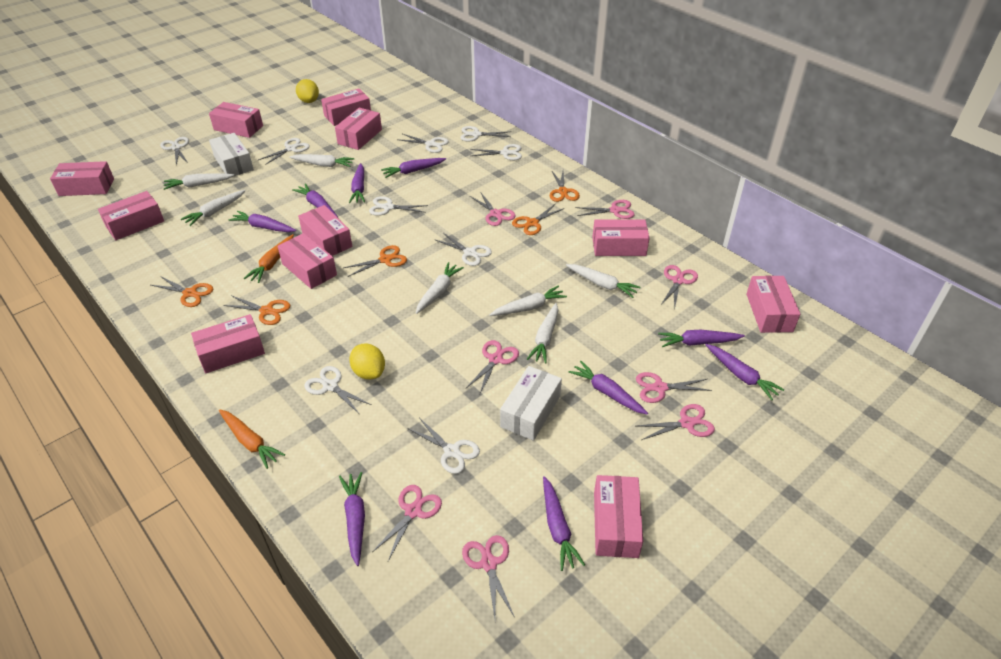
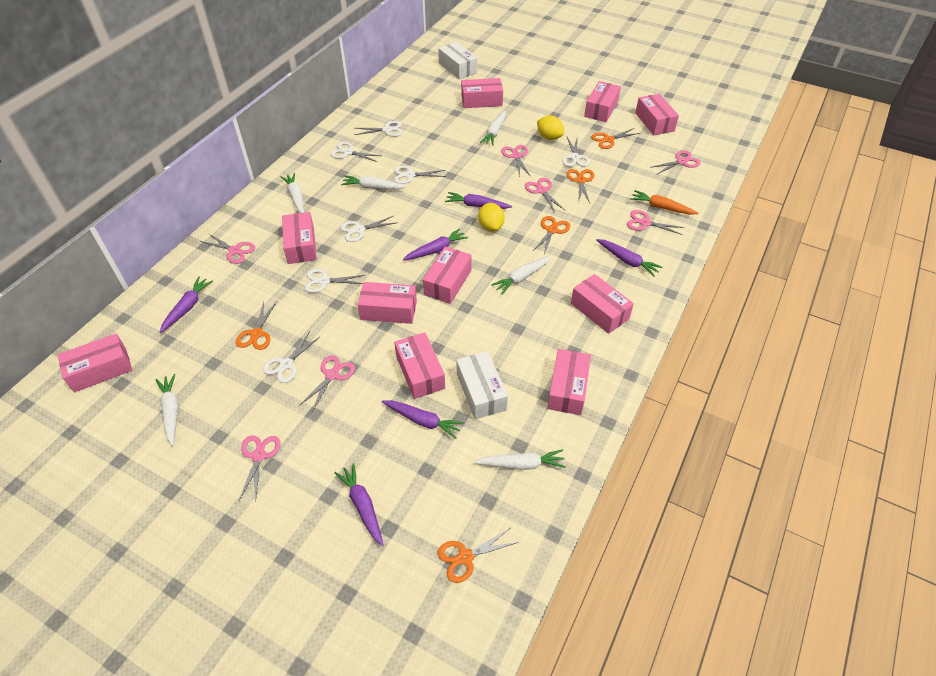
orange carrot: 2 -> 1
pink box: 11 -> 10
pink scissors: 8 -> 7
purple carrot: 9 -> 6
white carrot: 7 -> 6
white scissors: 9 -> 7

